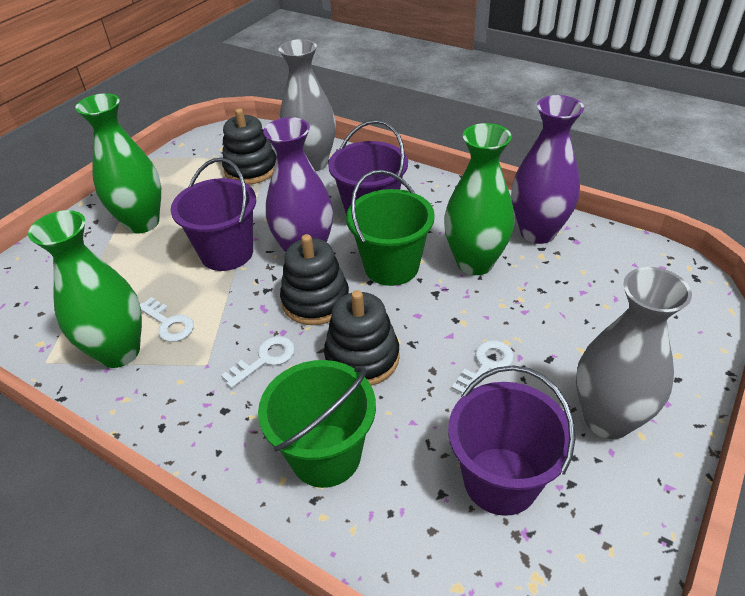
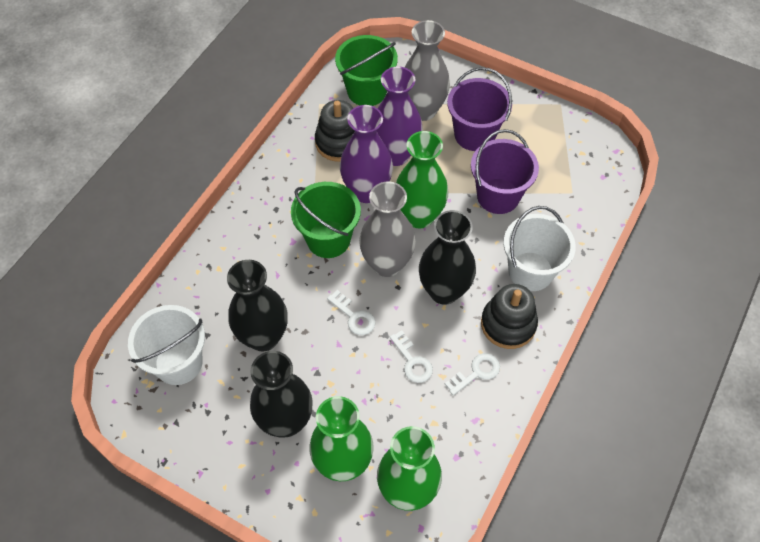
black stacking toy: 3 -> 2
black vase: 0 -> 3
purple bucket: 3 -> 2
white bucket: 0 -> 2

